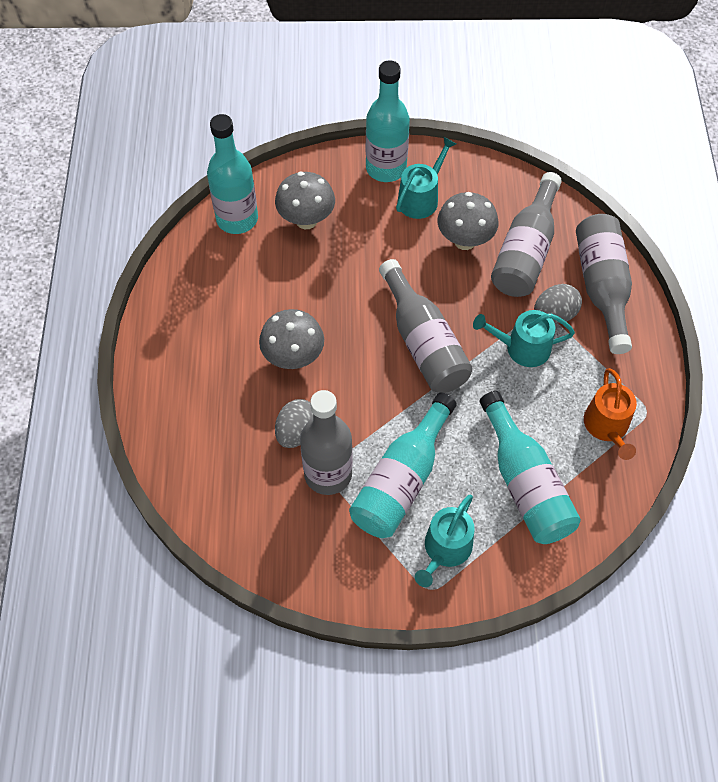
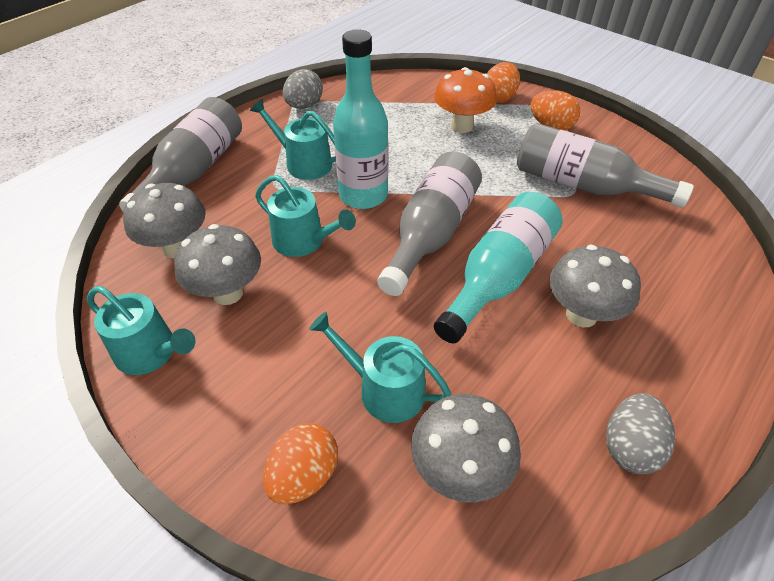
grey bottle: 4 -> 3
grey mushroom: 3 -> 4
orange egg: 0 -> 3
orange mushroom: 0 -> 1
orange watering can: 1 -> 0
turquoise bottle: 4 -> 2
turquoise watering can: 3 -> 4

